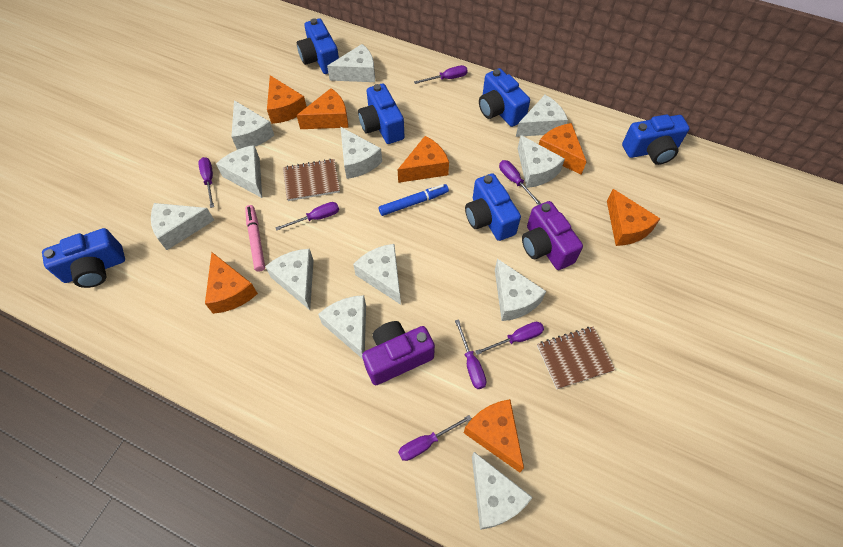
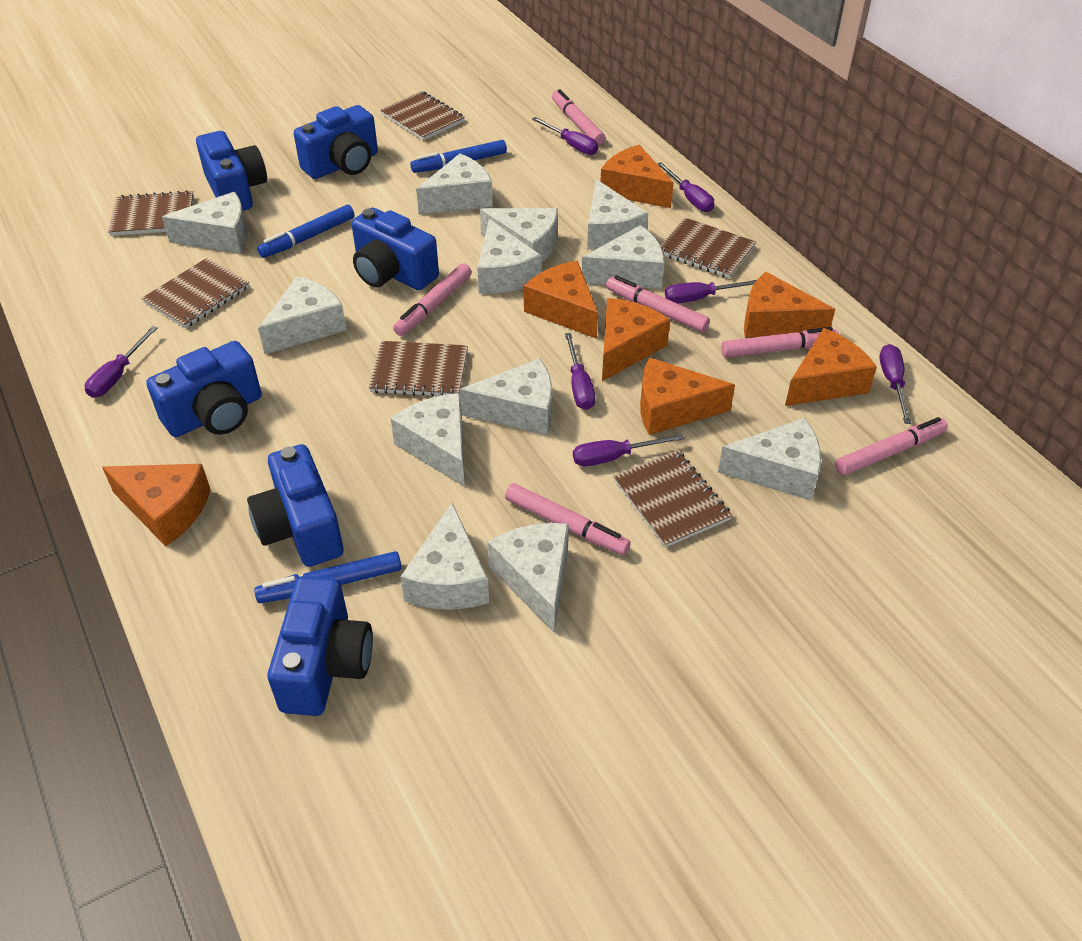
blue marker: 1 -> 3
brown notebook: 2 -> 6
pink marker: 1 -> 6
purple camera: 2 -> 0

